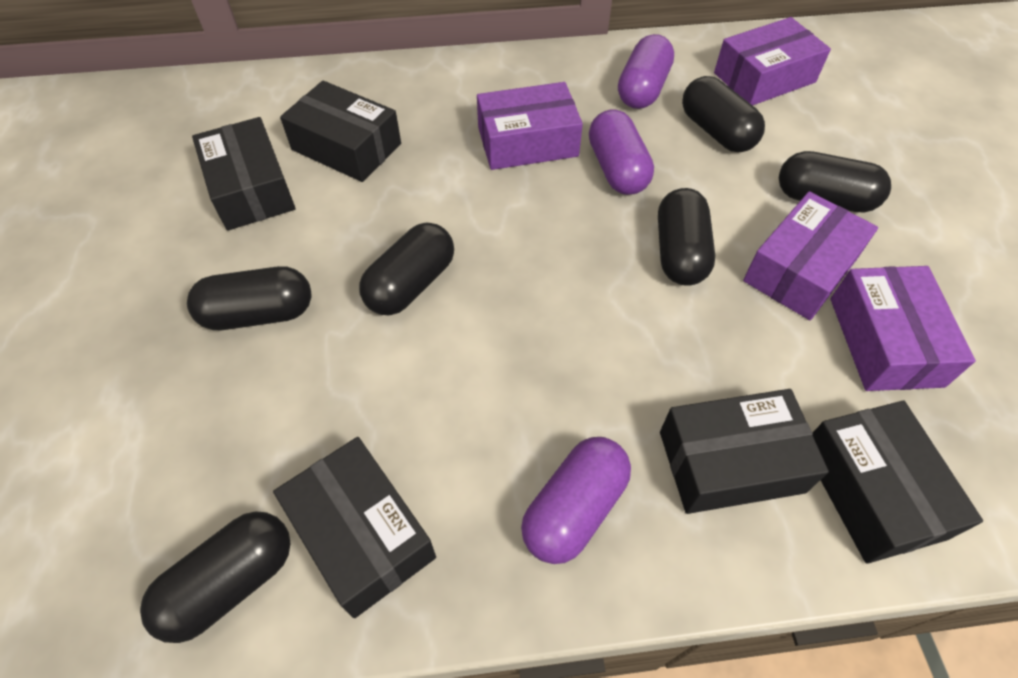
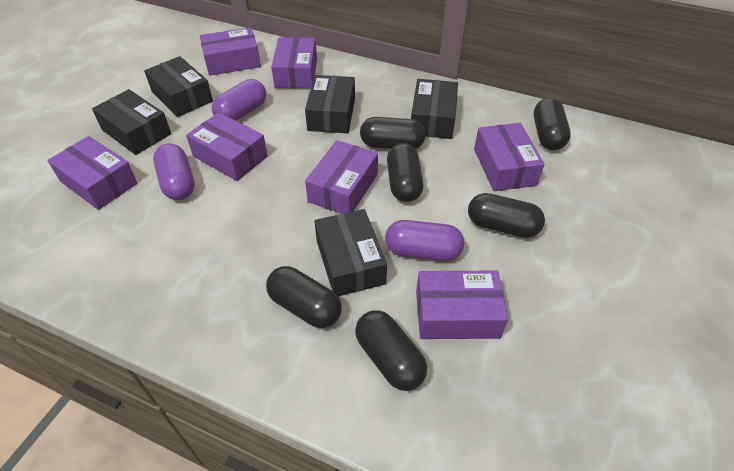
purple box: 4 -> 7

